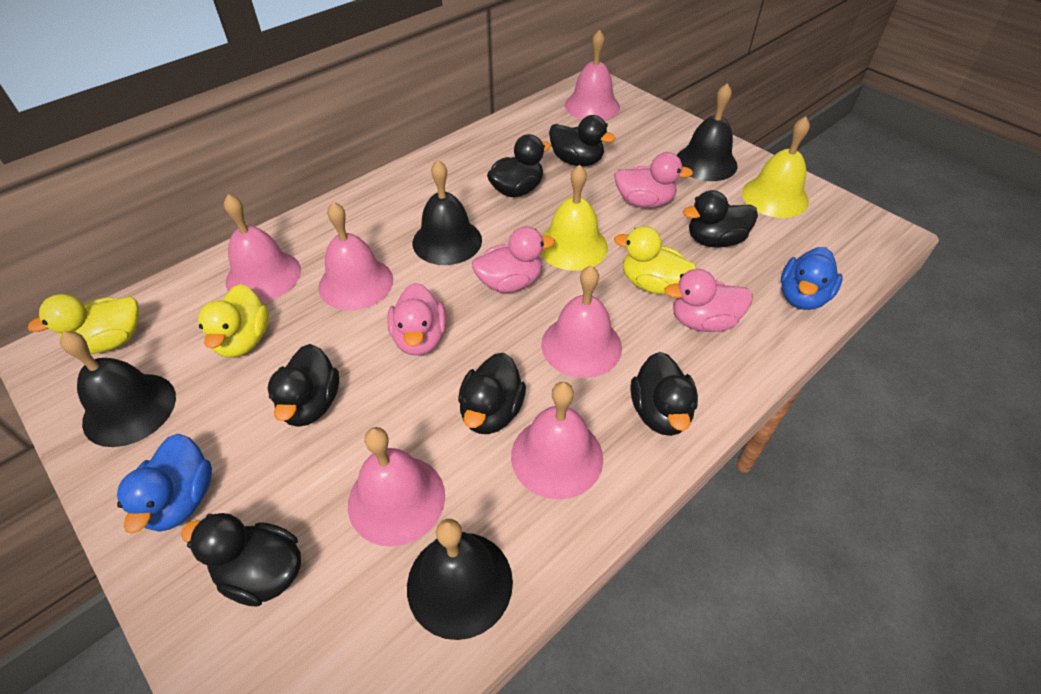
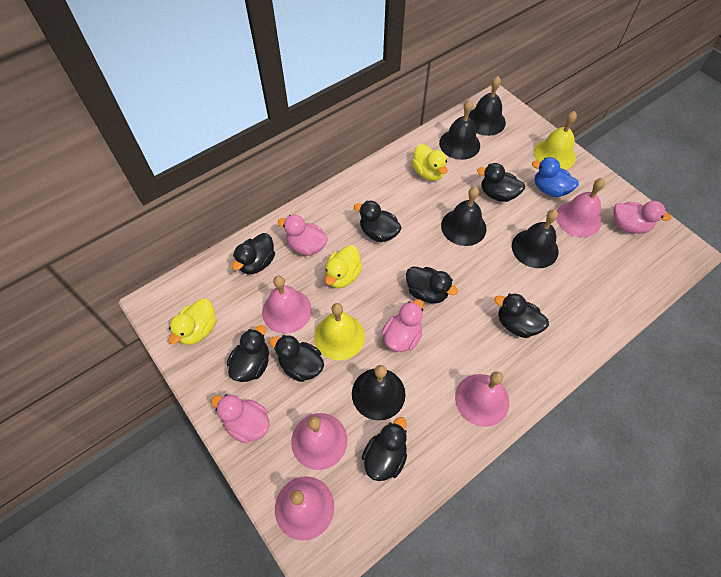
black bell: 4 -> 5
black duck: 7 -> 8
blue duck: 2 -> 1
pink bell: 6 -> 5

